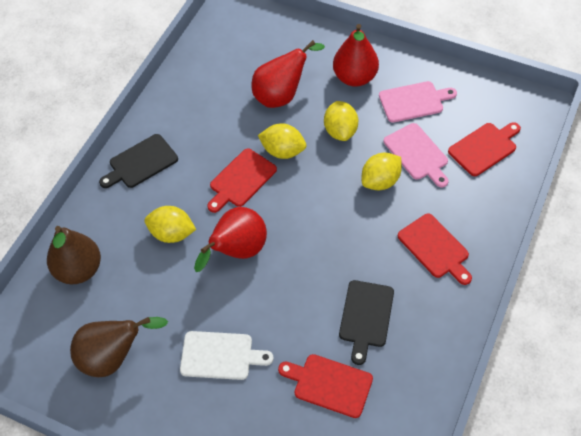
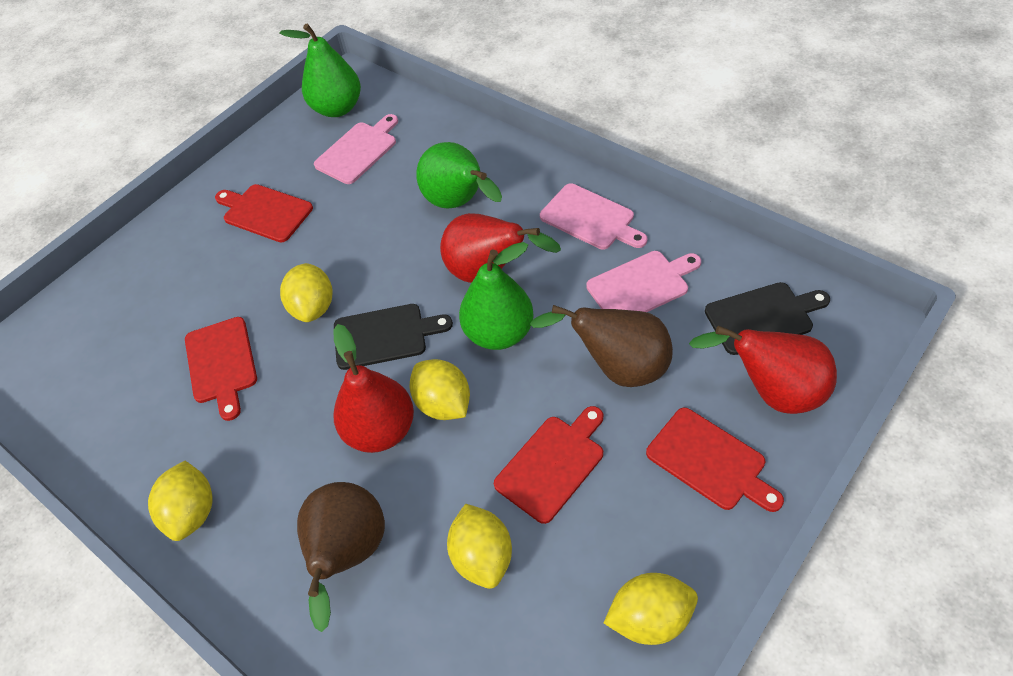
green pear: 0 -> 3
pink cutting board: 2 -> 3
white cutting board: 1 -> 0
yellow lemon: 4 -> 5

